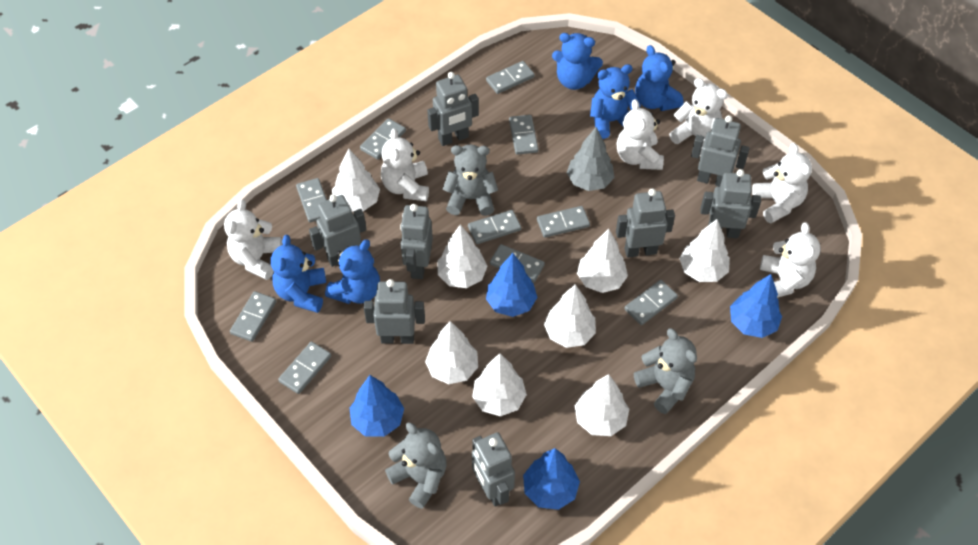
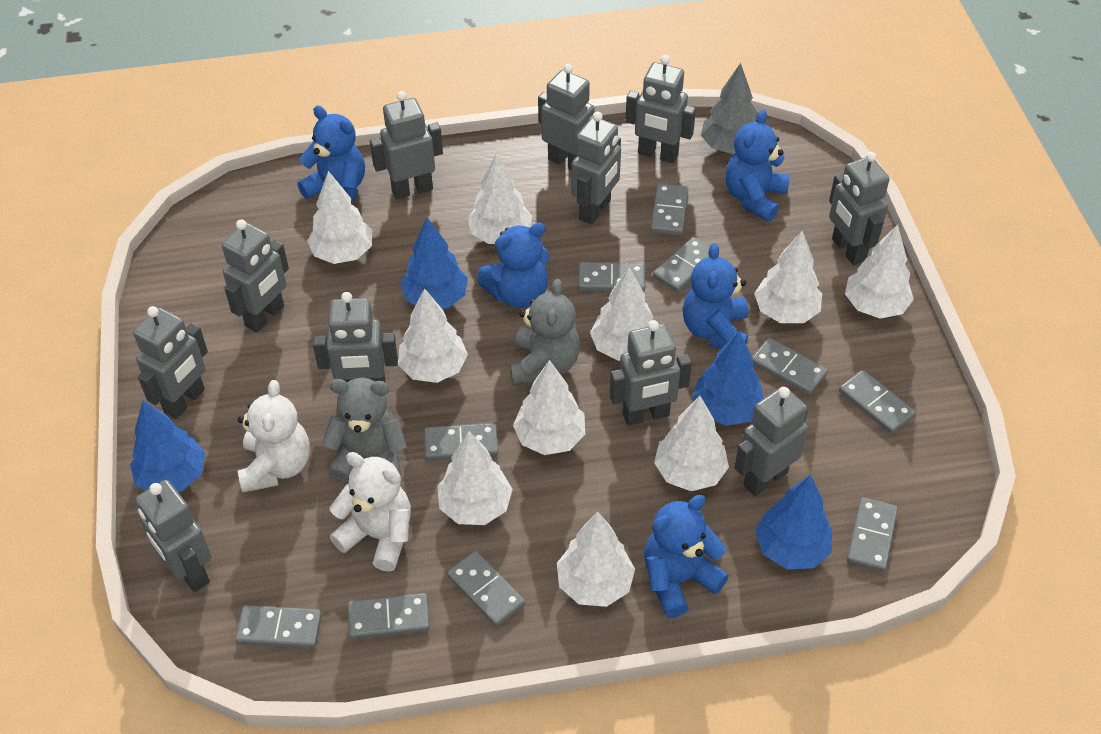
grey robot: 8 -> 11
grey teddy bear: 3 -> 2
white teddy bear: 6 -> 2
white tree: 8 -> 10

